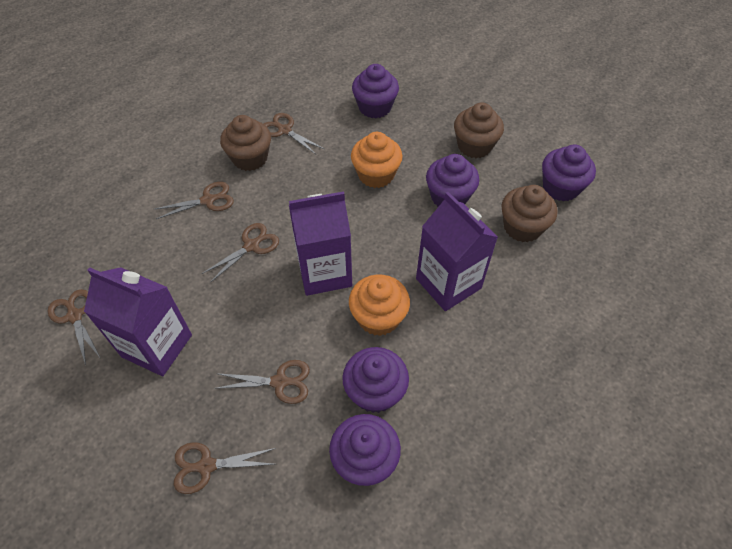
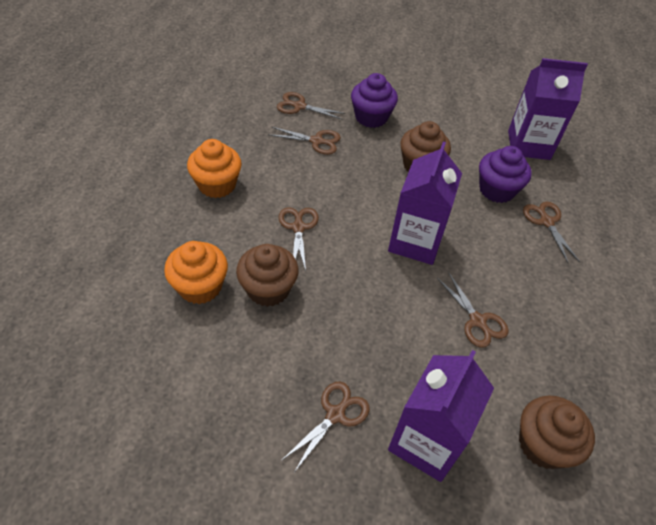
purple cupcake: 5 -> 2

